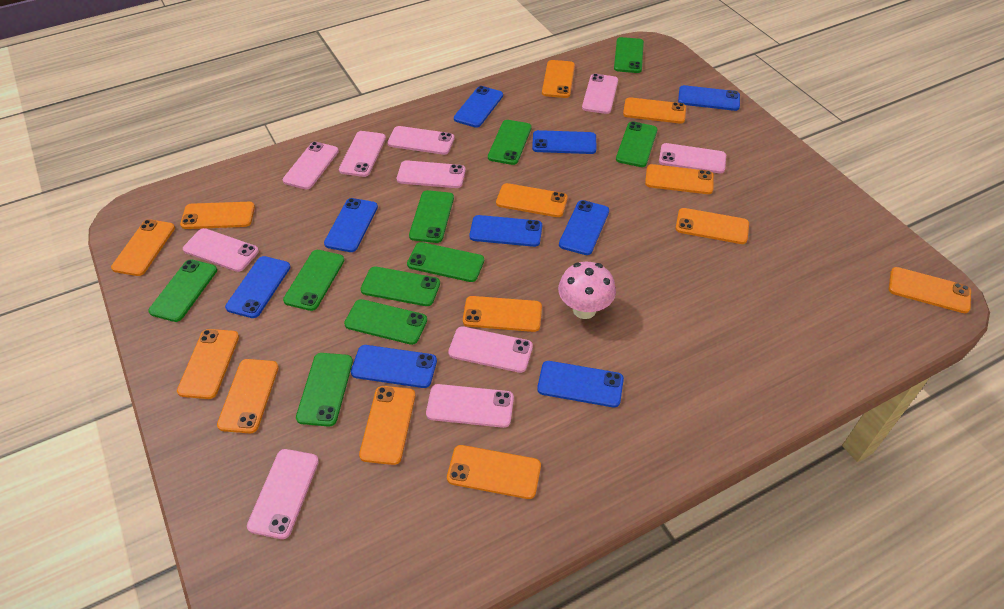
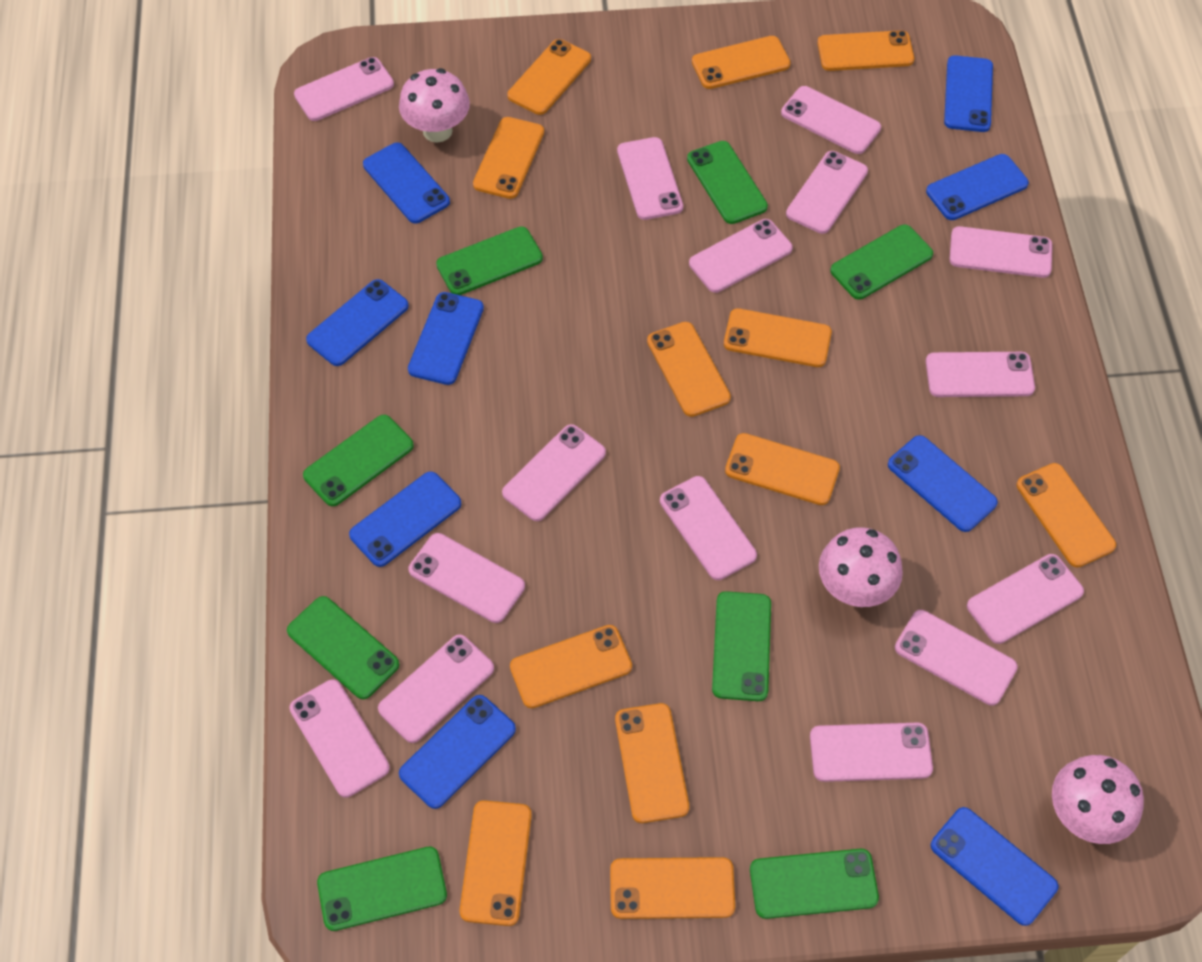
green phone: 10 -> 8
orange phone: 13 -> 12
pink mushroom: 1 -> 3
pink phone: 10 -> 15

